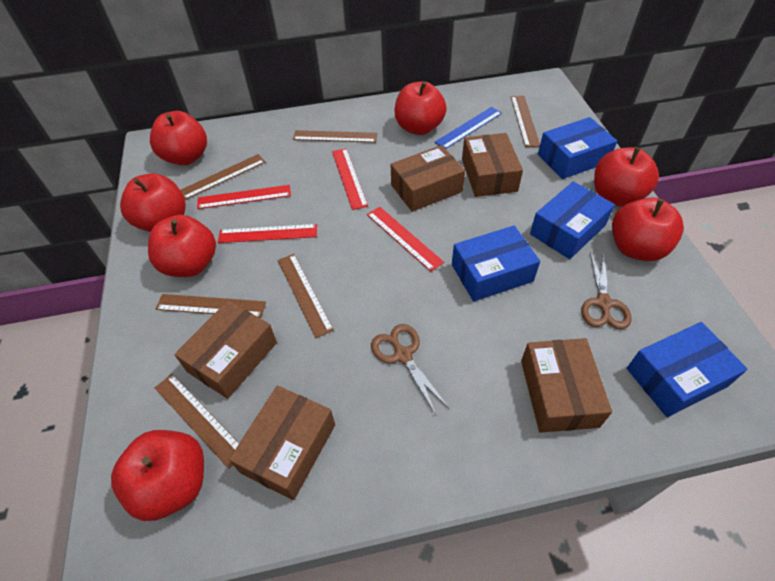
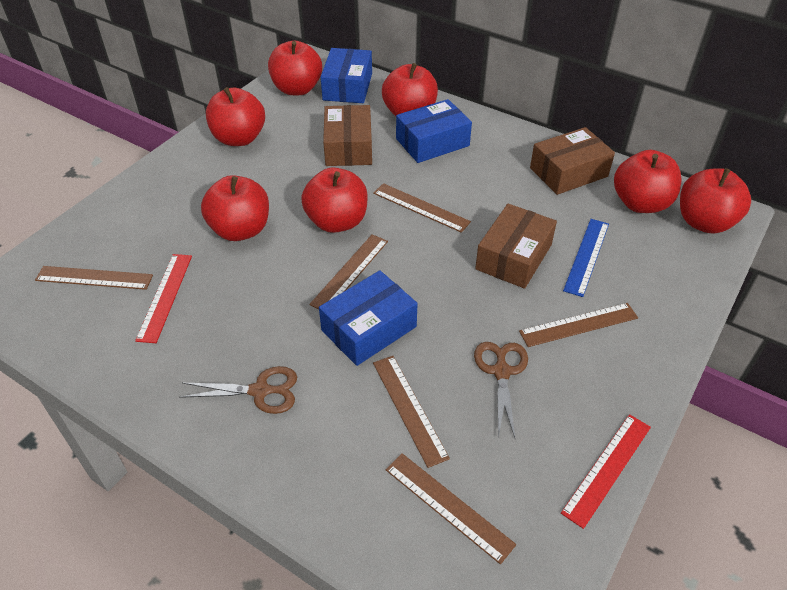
blue box: 4 -> 3
brown box: 5 -> 3
red ruler: 4 -> 2

